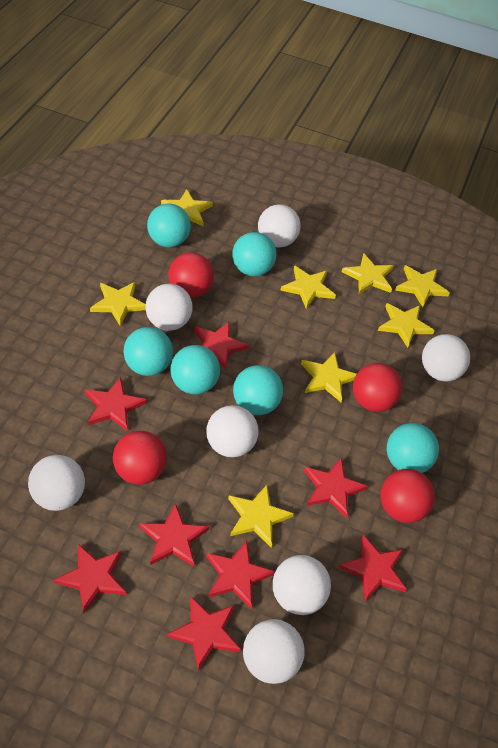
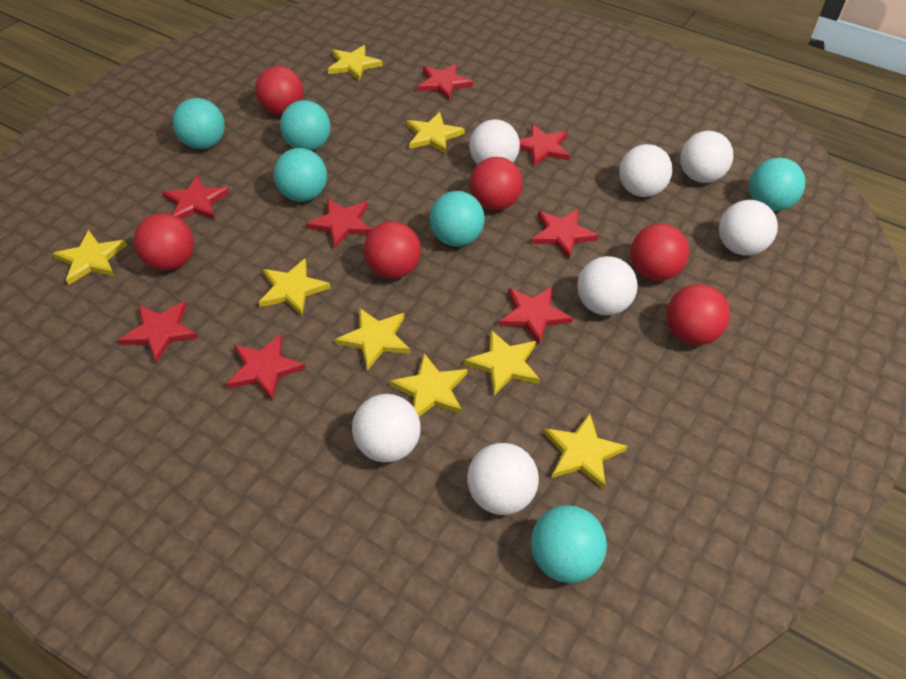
red ball: 4 -> 6

